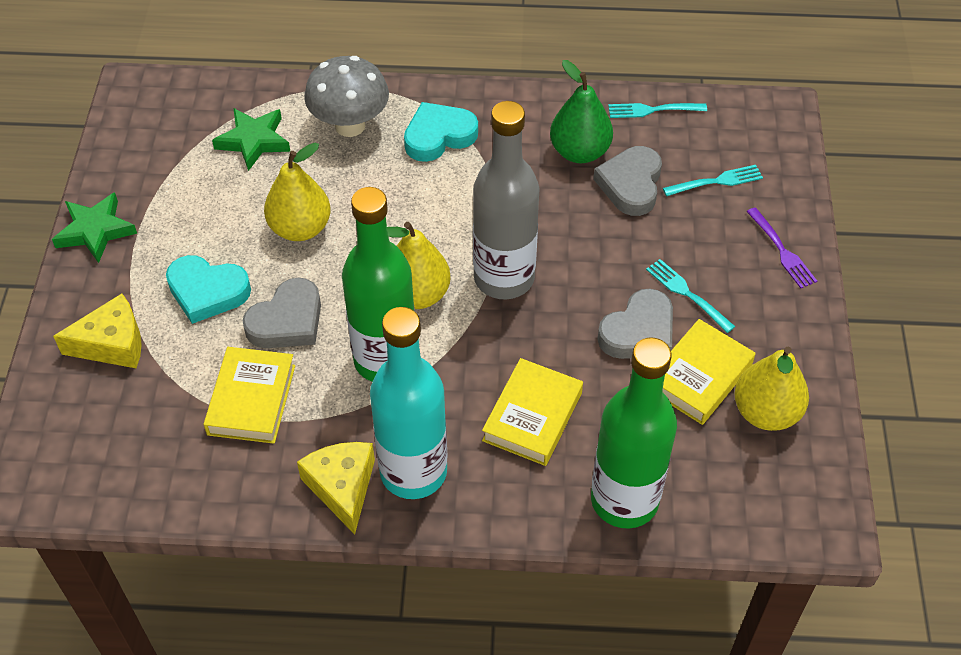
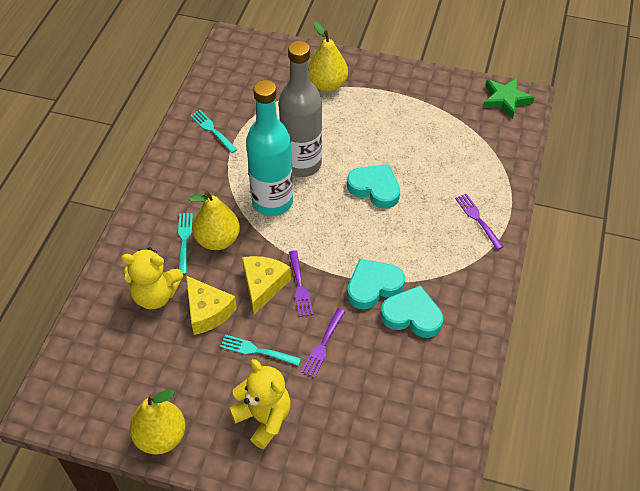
green bottle: 2 -> 0
green pear: 1 -> 0
green star: 2 -> 1
grey heart: 3 -> 0
grey mushroom: 1 -> 0
purple fork: 1 -> 3
turquoise heart: 2 -> 3
yellow book: 3 -> 0
yellow teddy bear: 0 -> 2

